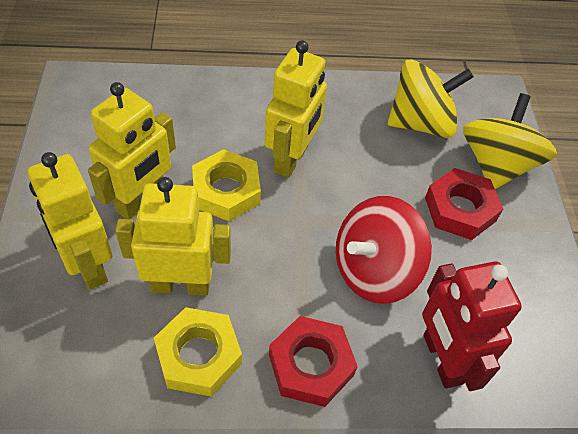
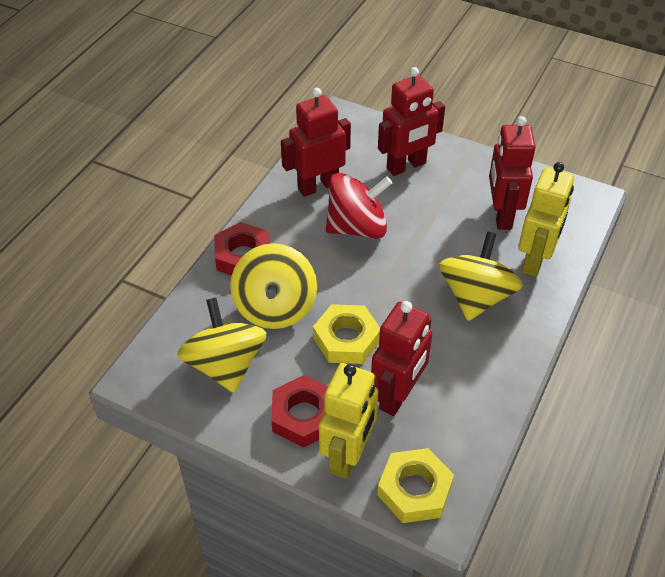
red robot: 1 -> 4
yellow robot: 4 -> 2
yellow spinning top: 2 -> 3

